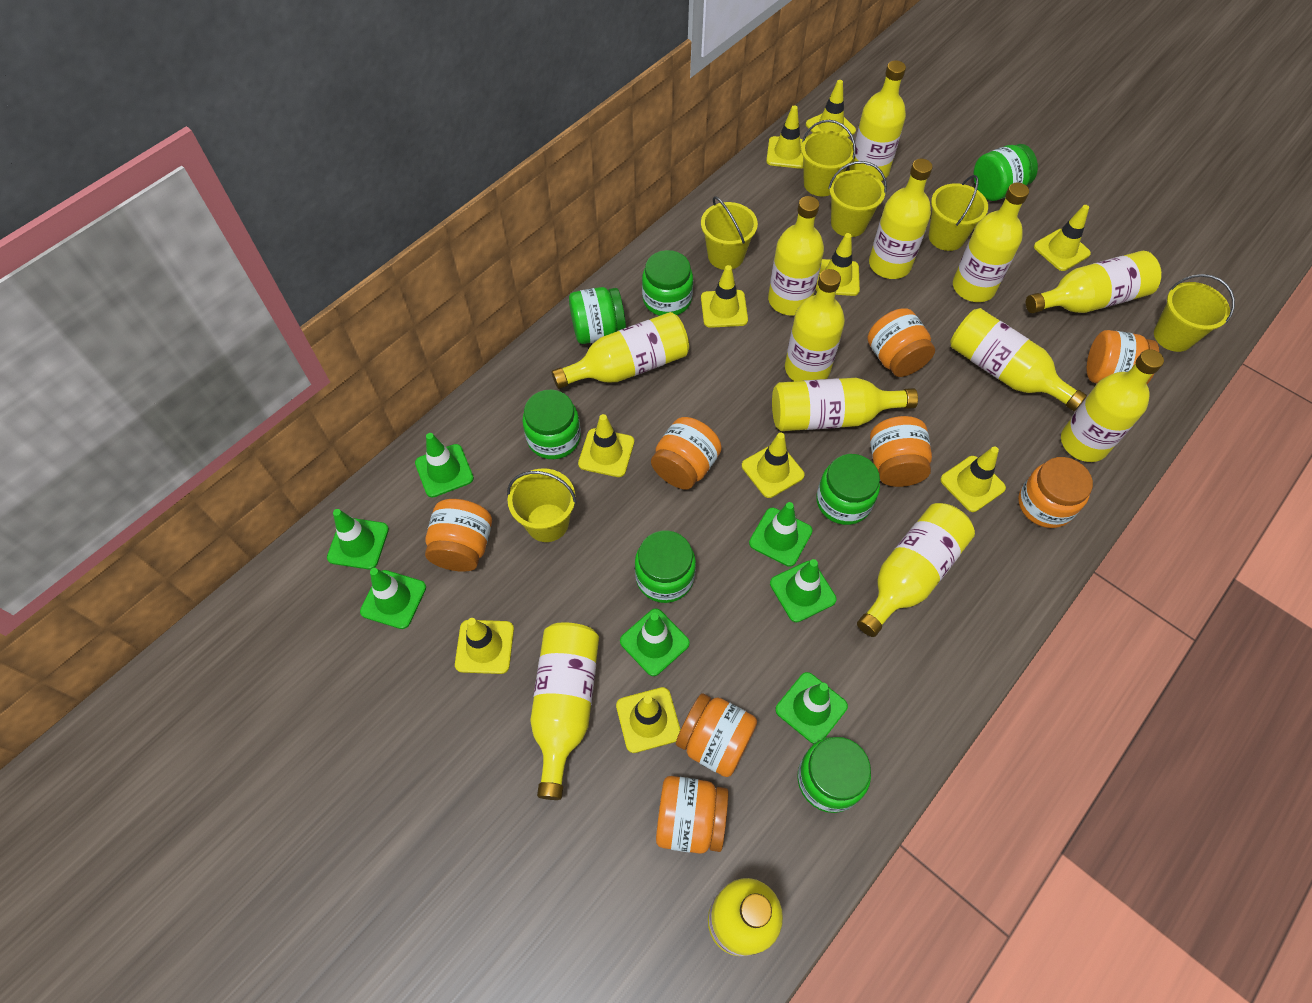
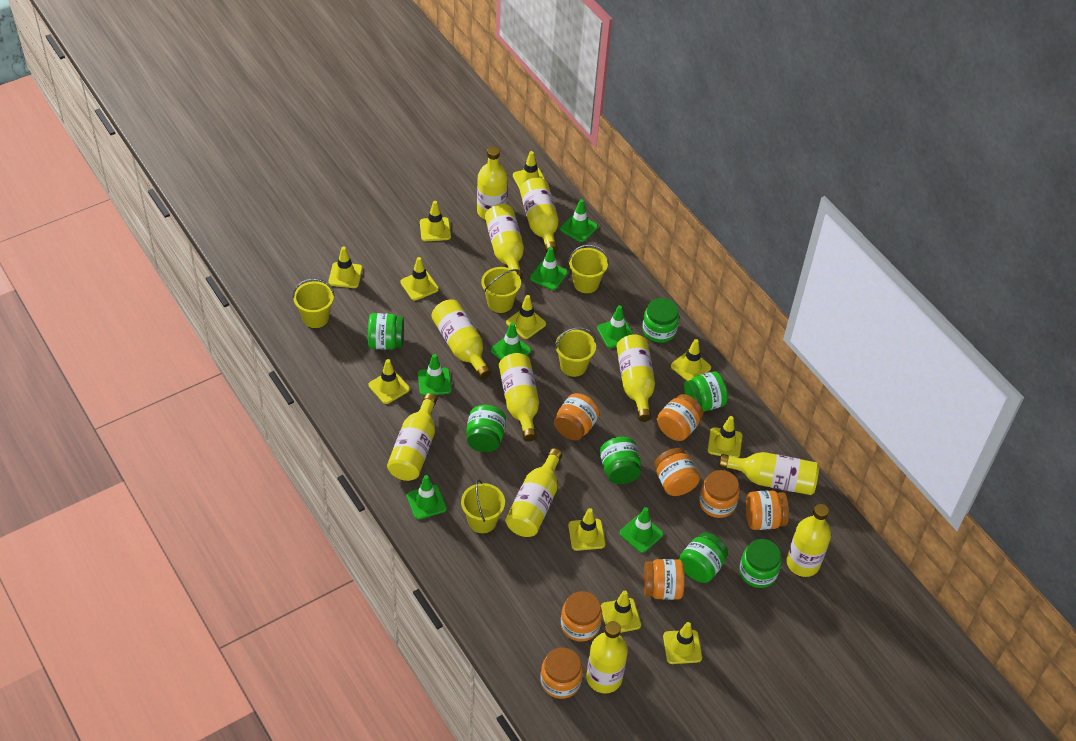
yellow bottle: 13 -> 11
yellow bucket: 6 -> 5
yellow traffic cone: 10 -> 11

